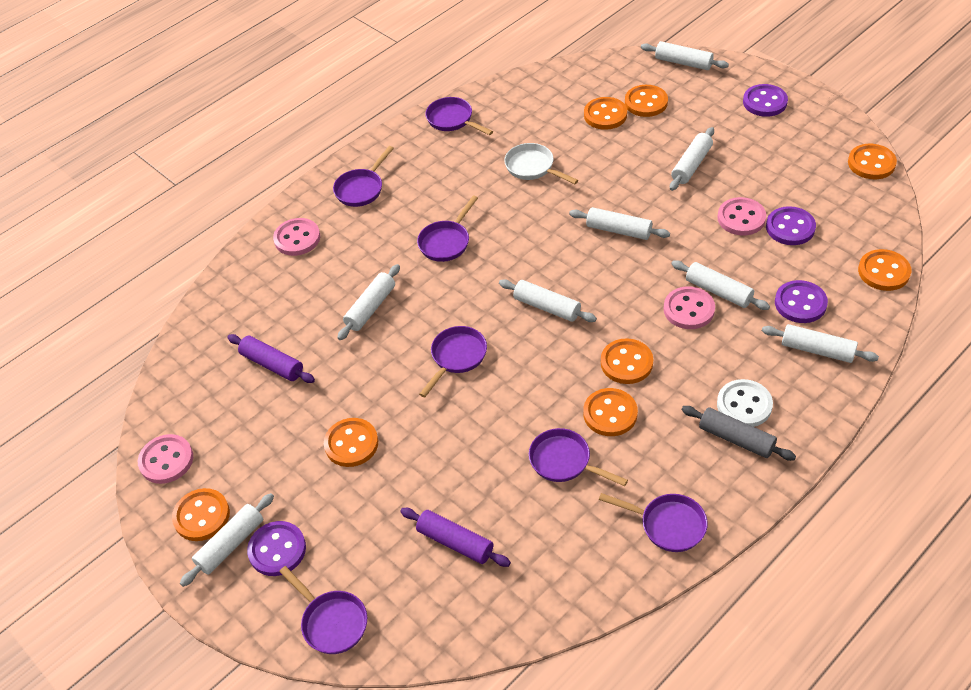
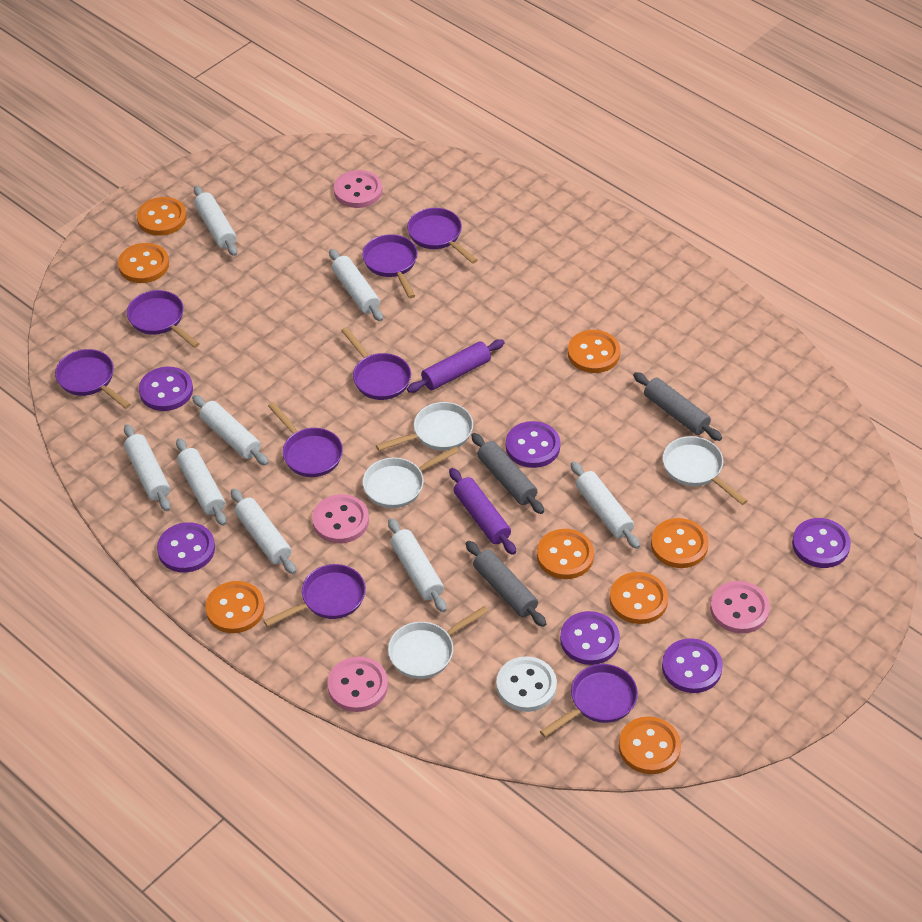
grey rolling pin: 1 -> 3
purple button: 4 -> 6
purple pan: 7 -> 8
white pan: 1 -> 4

